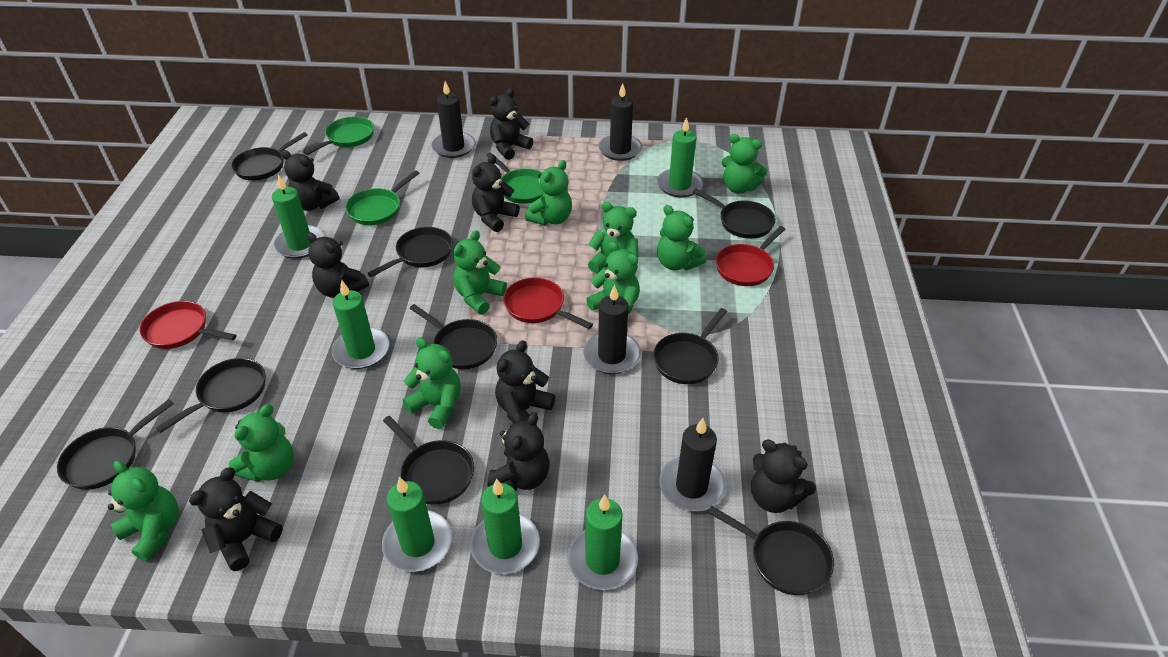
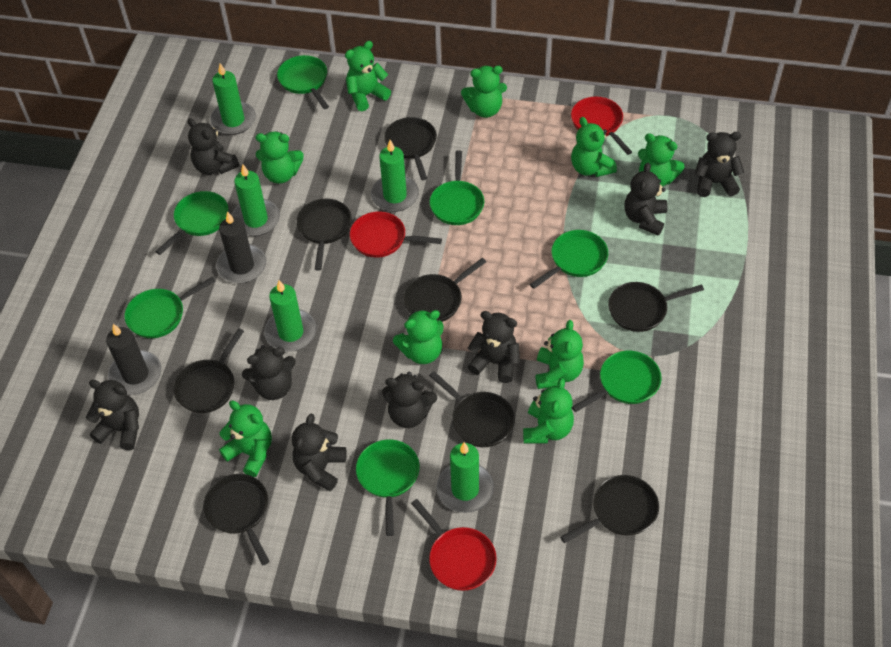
black candle: 4 -> 2
black pan: 9 -> 8
green candle: 6 -> 5
green pan: 3 -> 7

